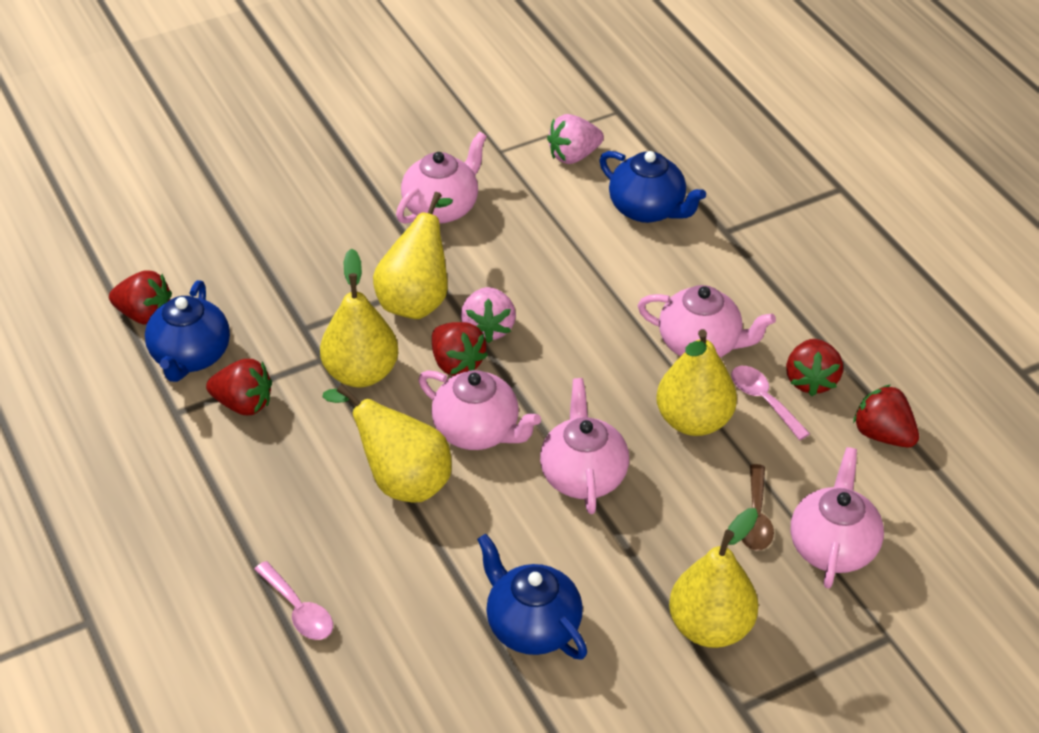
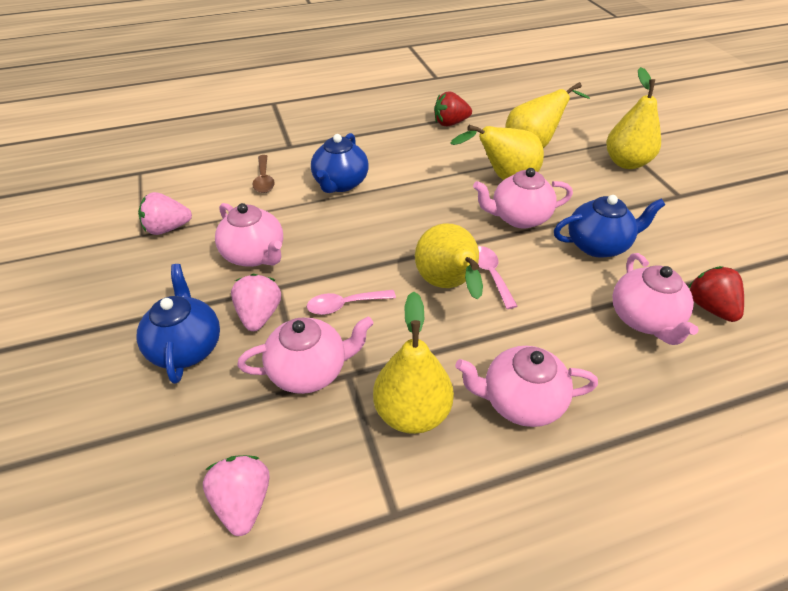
pink strawberry: 2 -> 3
red strawberry: 5 -> 2

